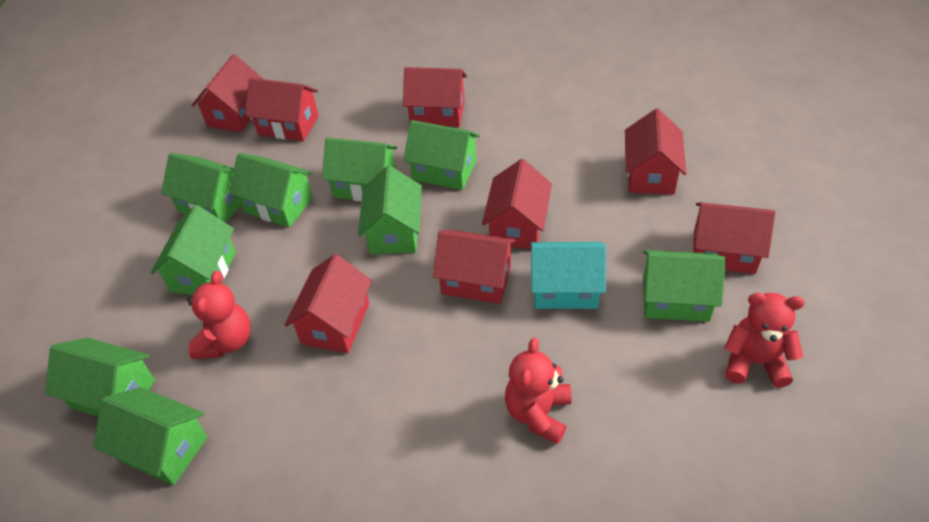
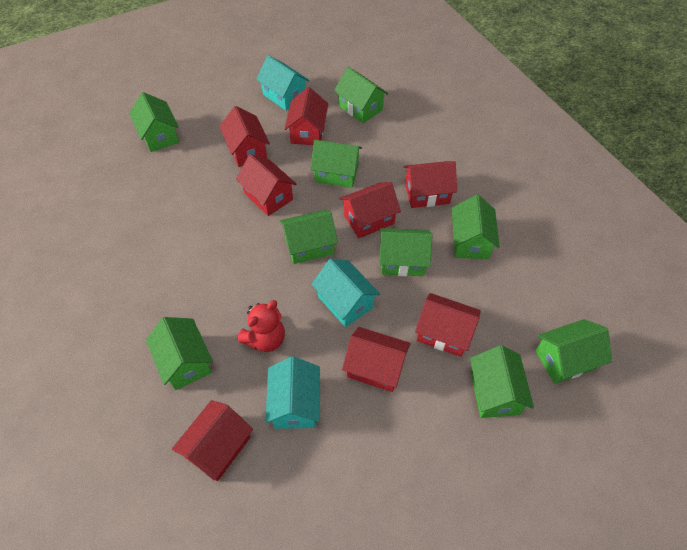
red teddy bear: 3 -> 1
turquoise house: 1 -> 3

